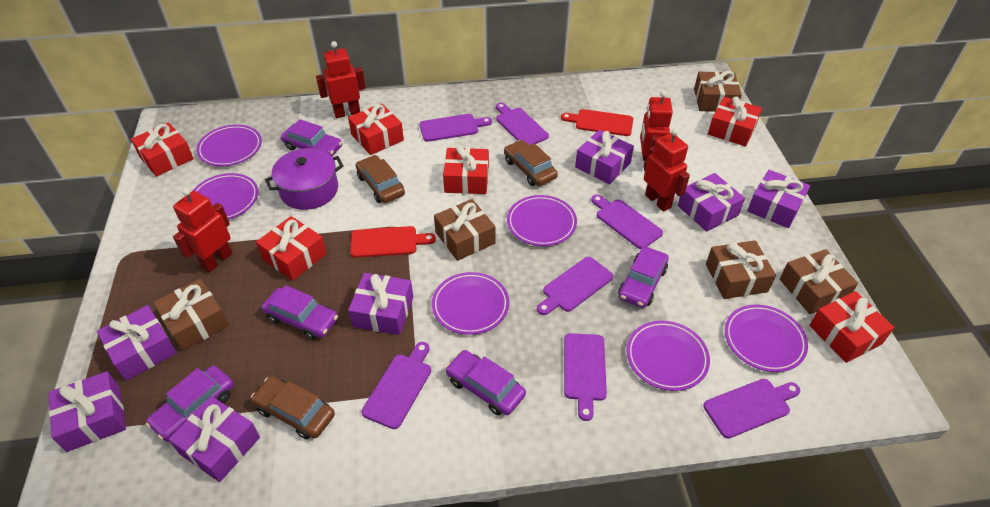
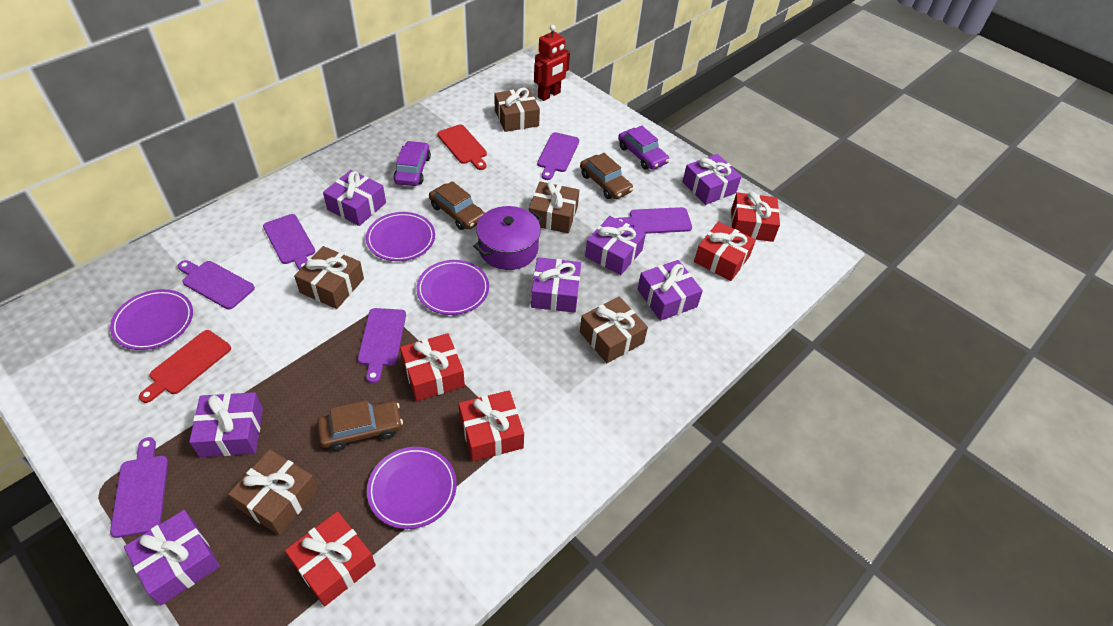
purple car: 5 -> 2
purple cutting board: 7 -> 6
purple plate: 6 -> 4
red gift: 6 -> 5
red robot: 4 -> 1

